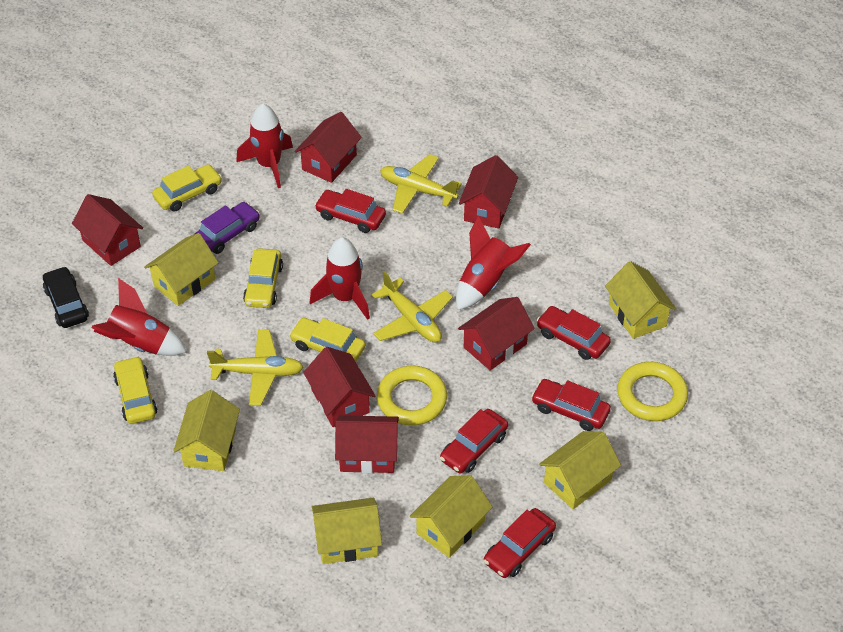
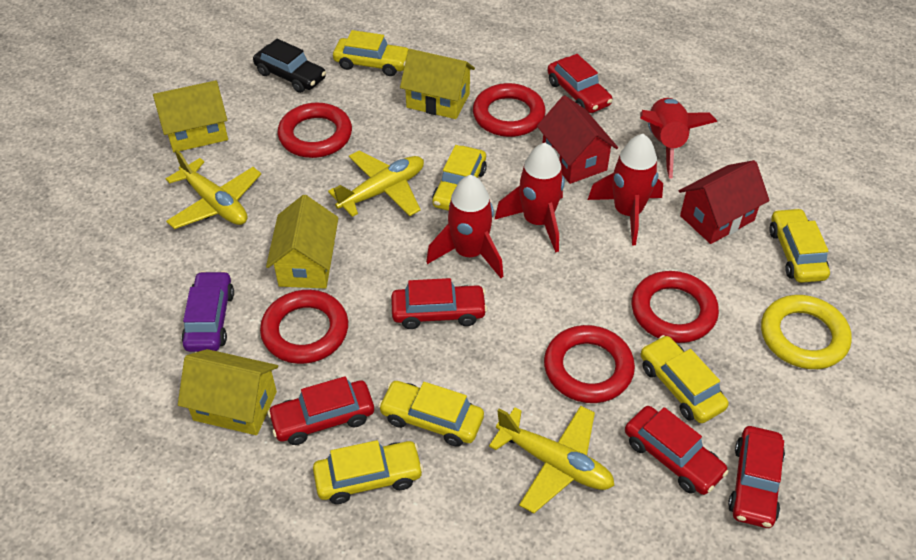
red house: 6 -> 2
red ring: 0 -> 5
yellow car: 4 -> 6
yellow house: 6 -> 4
yellow ring: 2 -> 1

